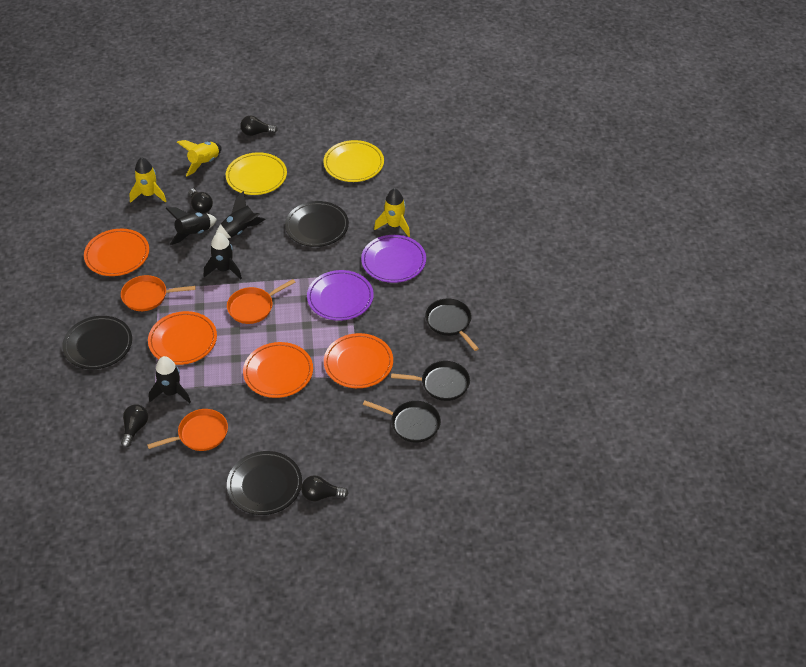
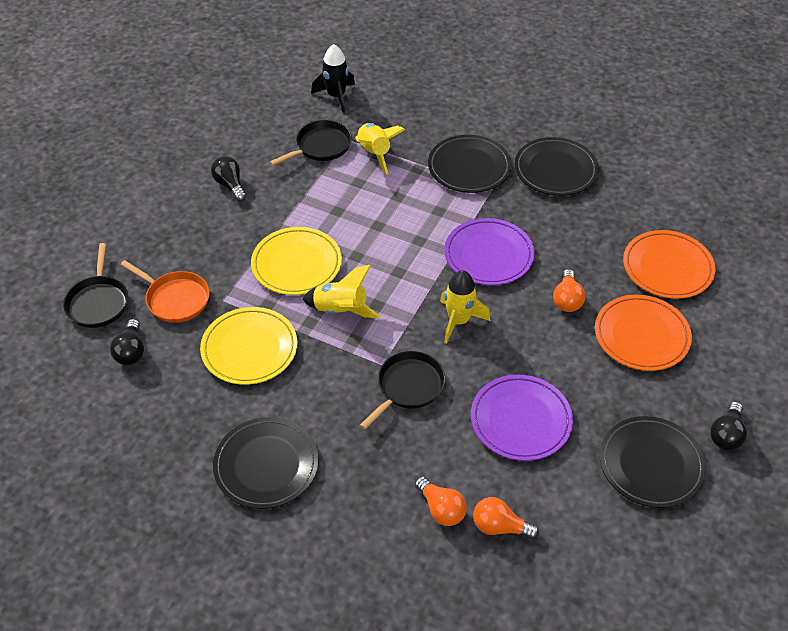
black light bulb: 4 -> 3
black plate: 3 -> 4
black rocket: 4 -> 1
orange light bulb: 0 -> 3
orange pan: 3 -> 1
orange plate: 4 -> 2

